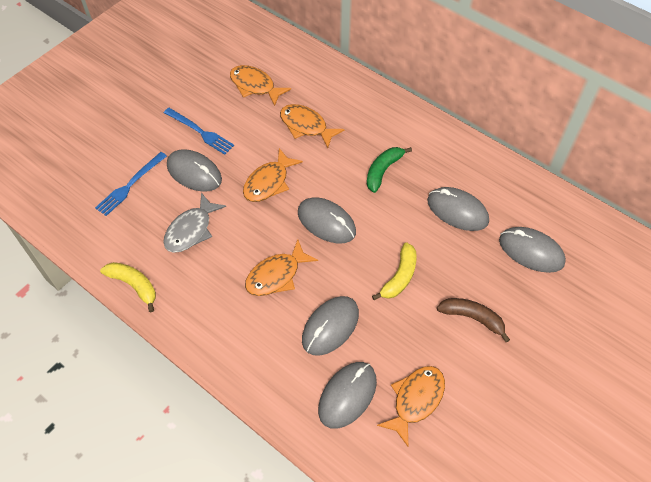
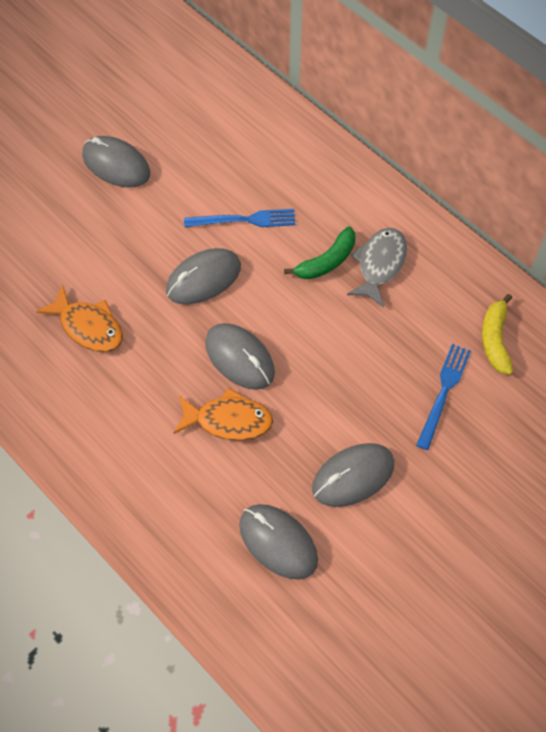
brown banana: 1 -> 0
grey mouse: 6 -> 5
orange fish: 5 -> 2
yellow banana: 2 -> 1

